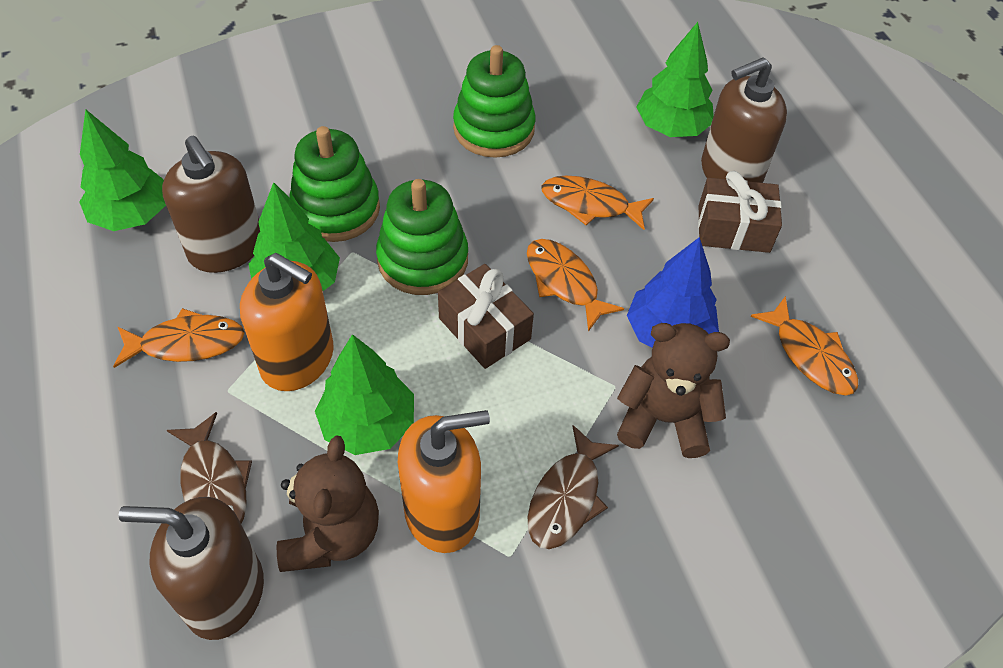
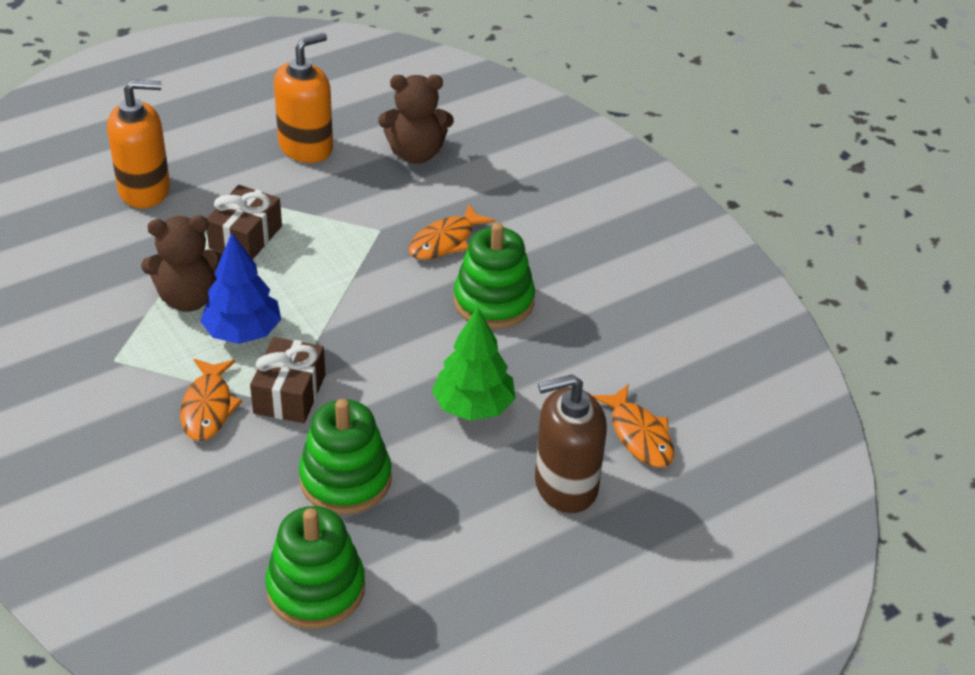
brown fish: 2 -> 0
brown soap dispenser: 3 -> 1
green tree: 4 -> 1
orange fish: 4 -> 3

